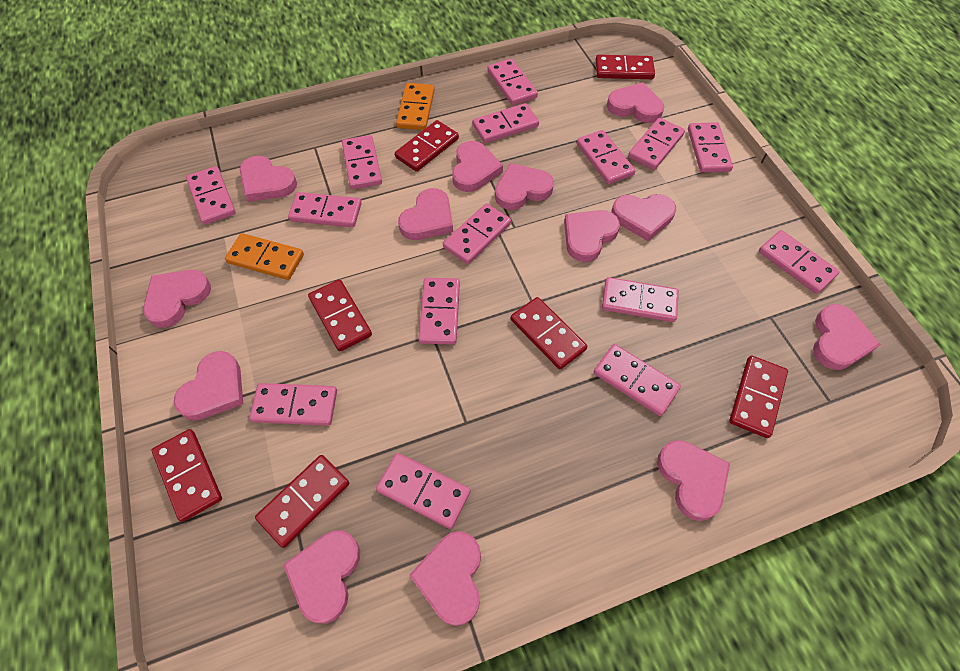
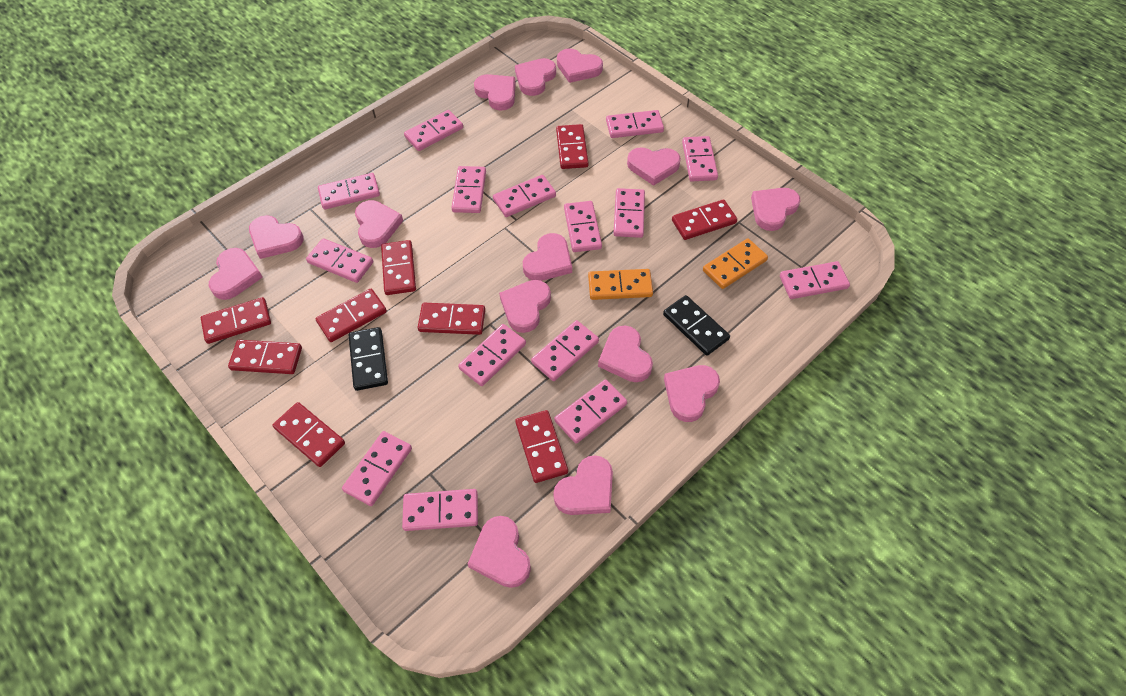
black domino: 0 -> 2
pink heart: 13 -> 14
red domino: 7 -> 9

